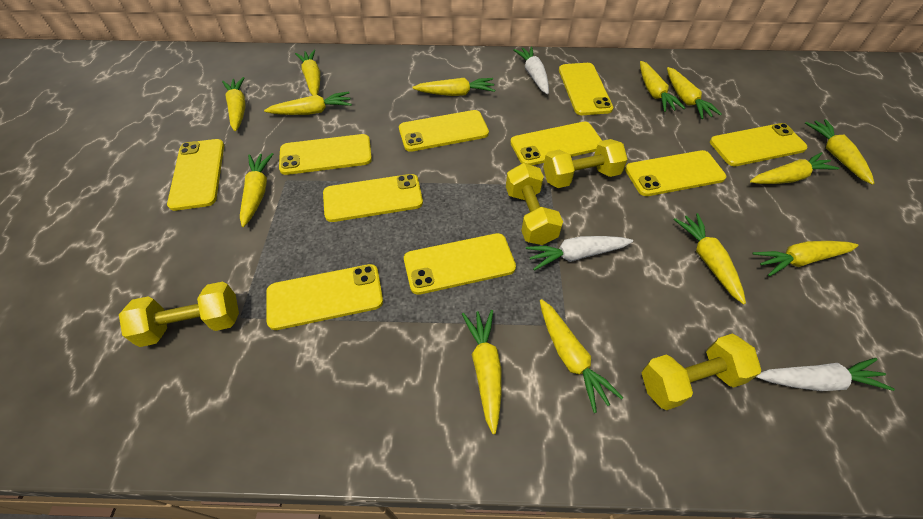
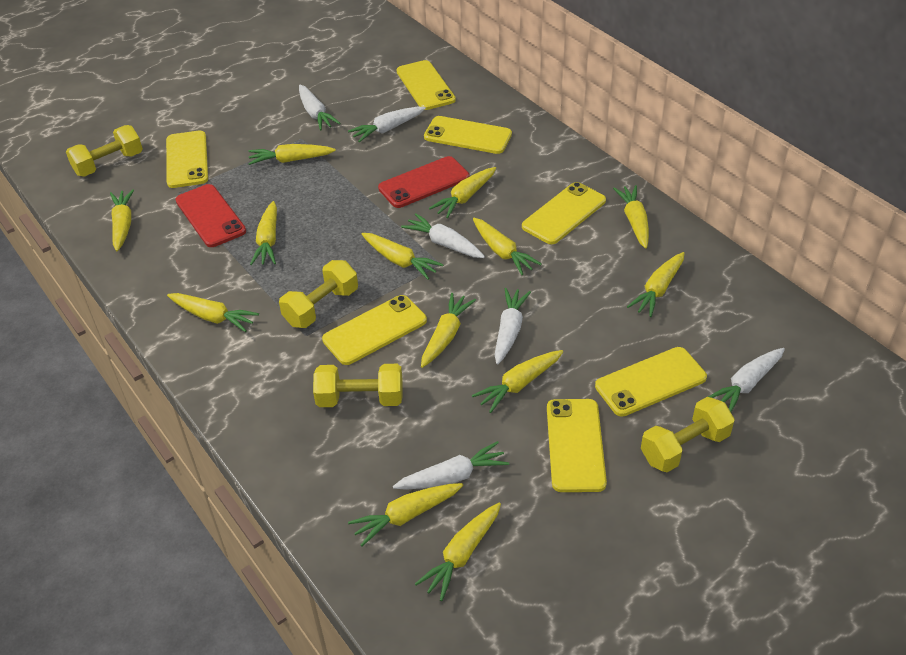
red phone: 0 -> 2
white carrot: 3 -> 6
yellow phone: 10 -> 7

